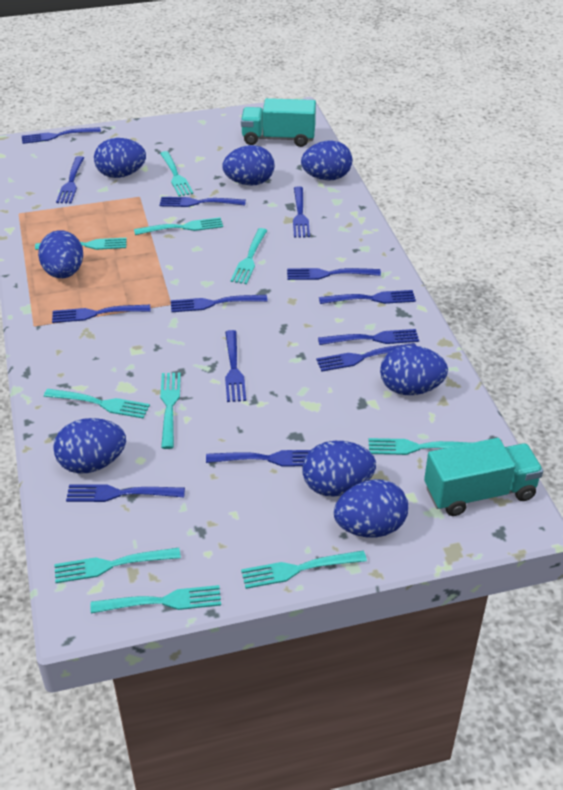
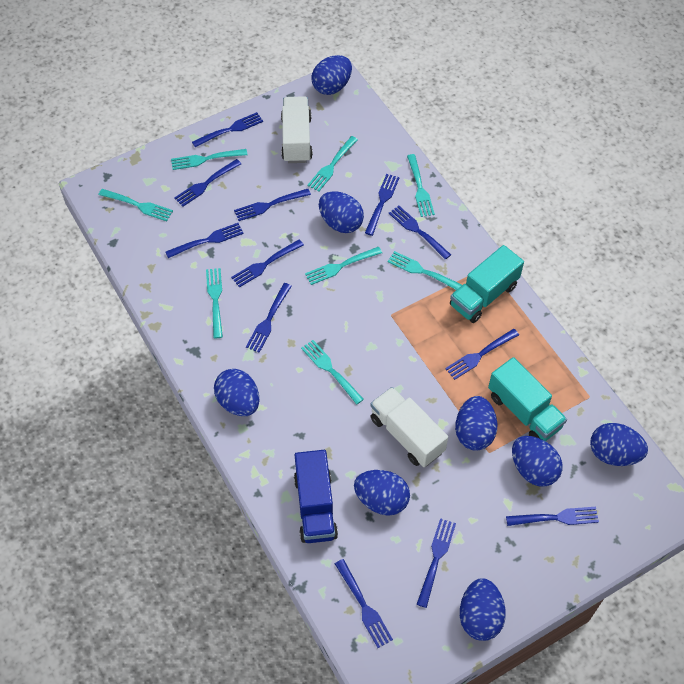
blue fork: 13 -> 12
blue truck: 0 -> 1
turquoise fork: 10 -> 8
white truck: 0 -> 2

